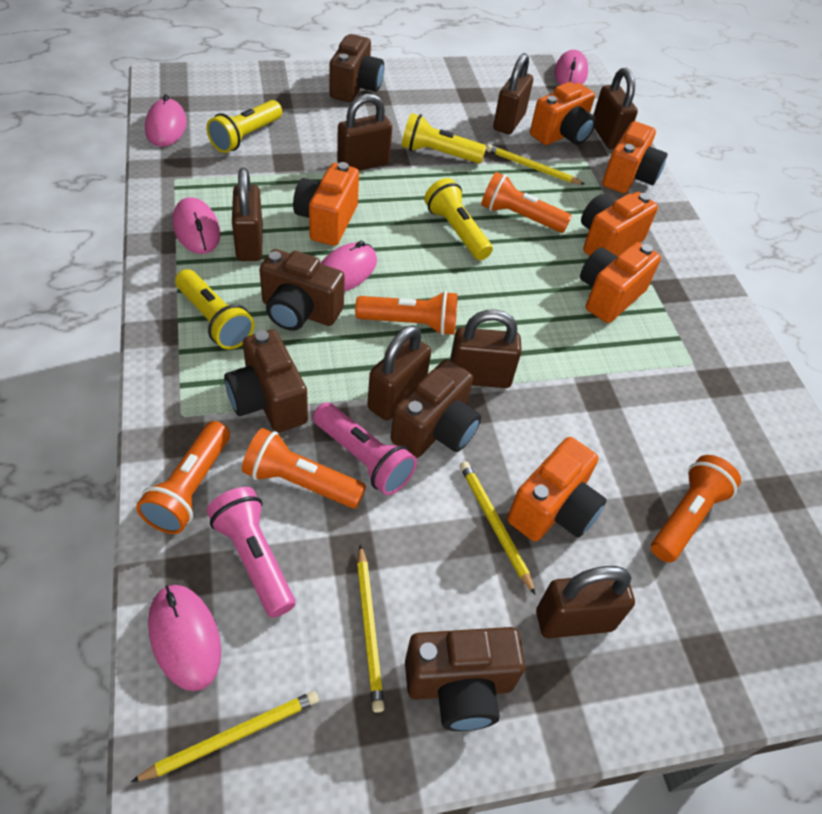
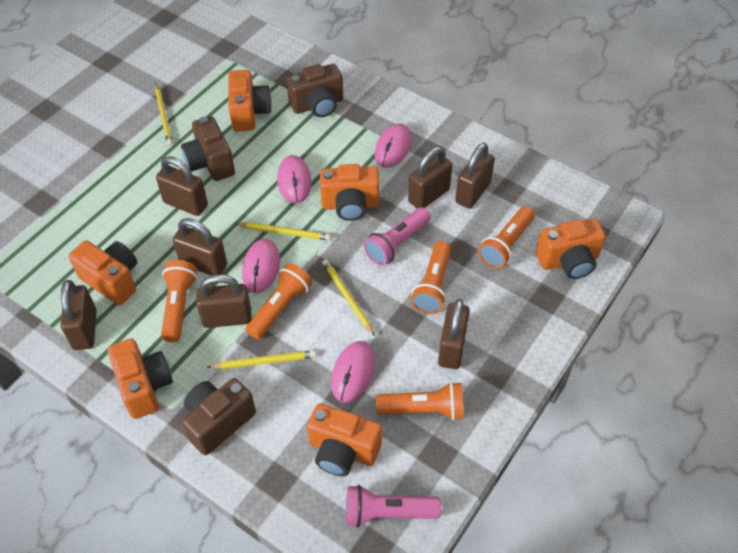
brown camera: 5 -> 3
pink mouse: 5 -> 4
yellow flashlight: 4 -> 0

